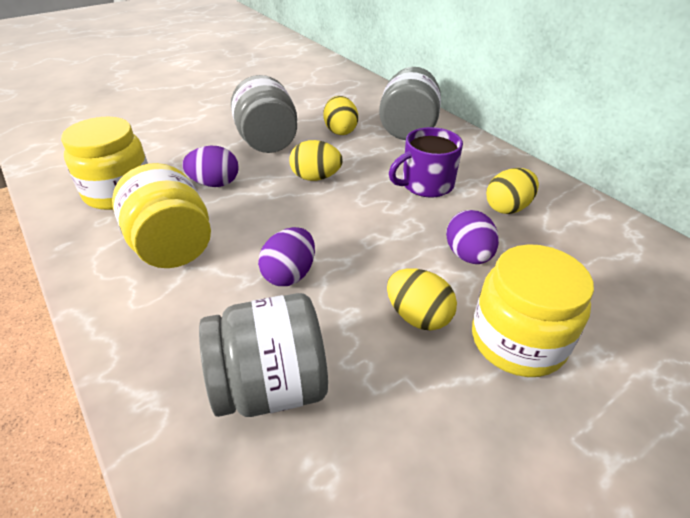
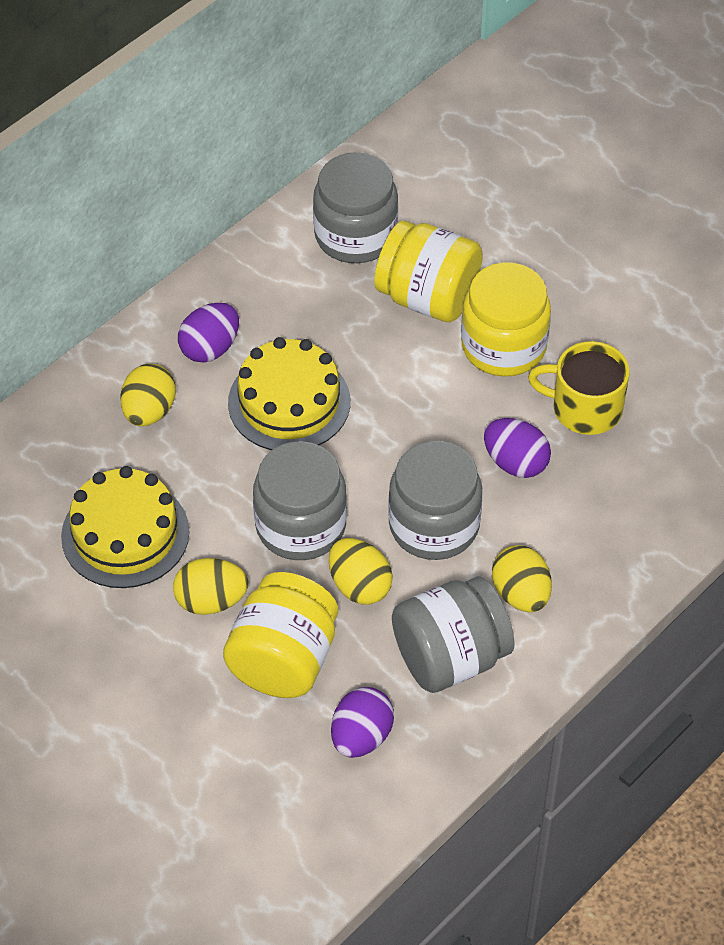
grey jar: 3 -> 4
purple mug: 1 -> 0
yellow cake: 0 -> 2
yellow mug: 0 -> 1

